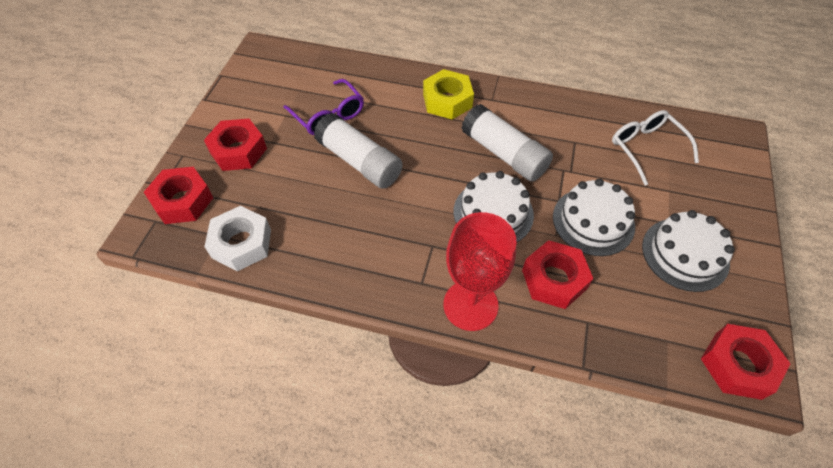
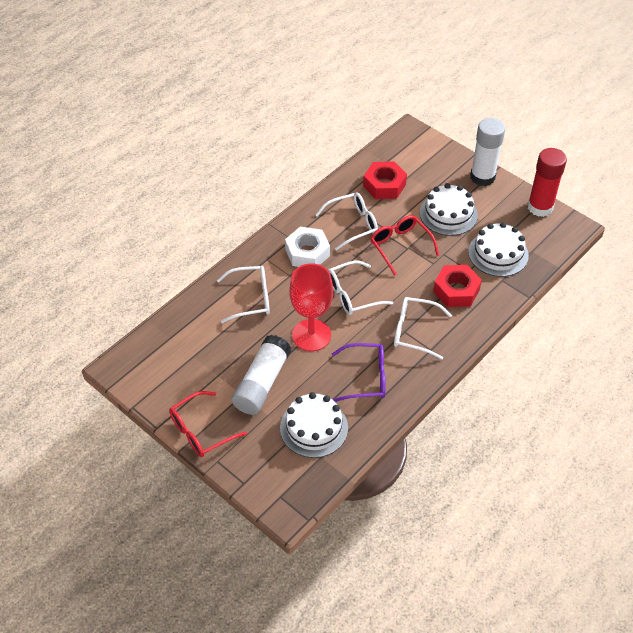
red glasses: 0 -> 2
red glue stick: 0 -> 1
red nut: 4 -> 2
white glasses: 1 -> 4
yellow nut: 1 -> 0

